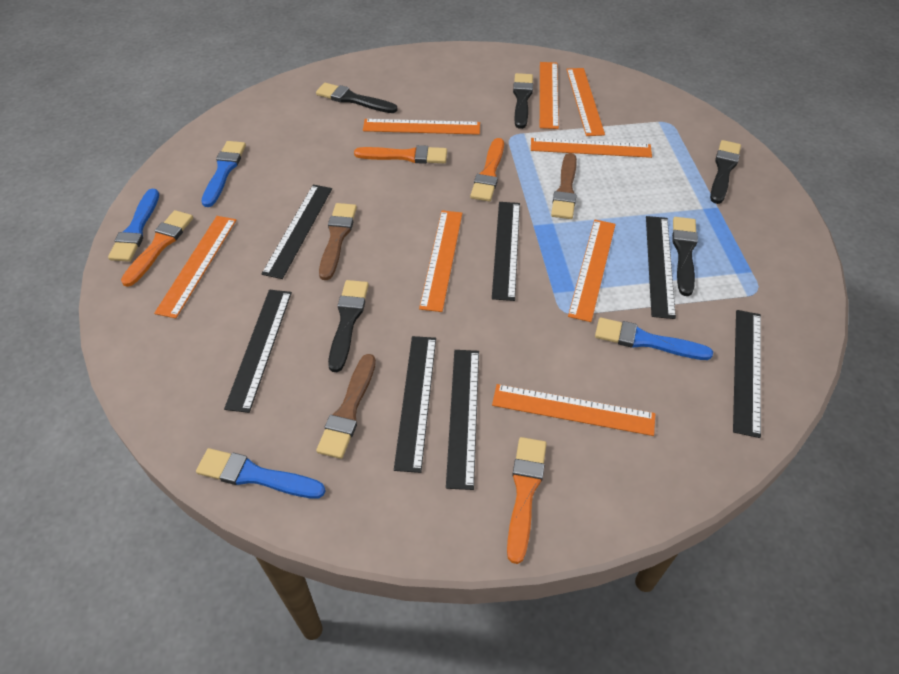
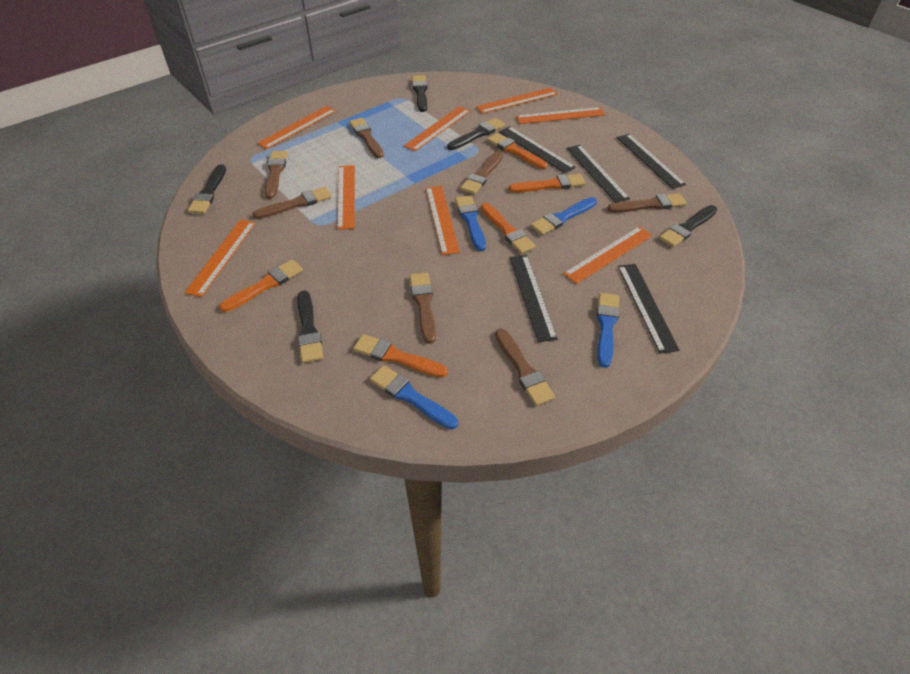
black ruler: 7 -> 5
brown brush: 3 -> 7
orange brush: 4 -> 5

